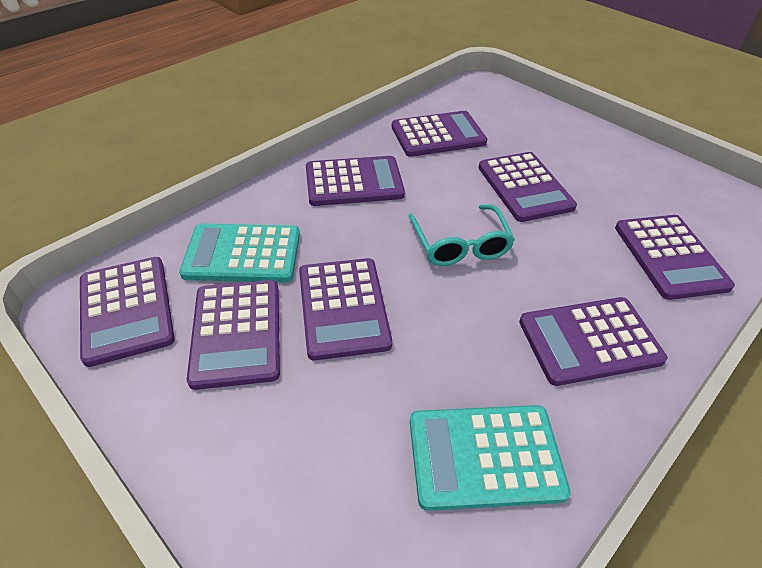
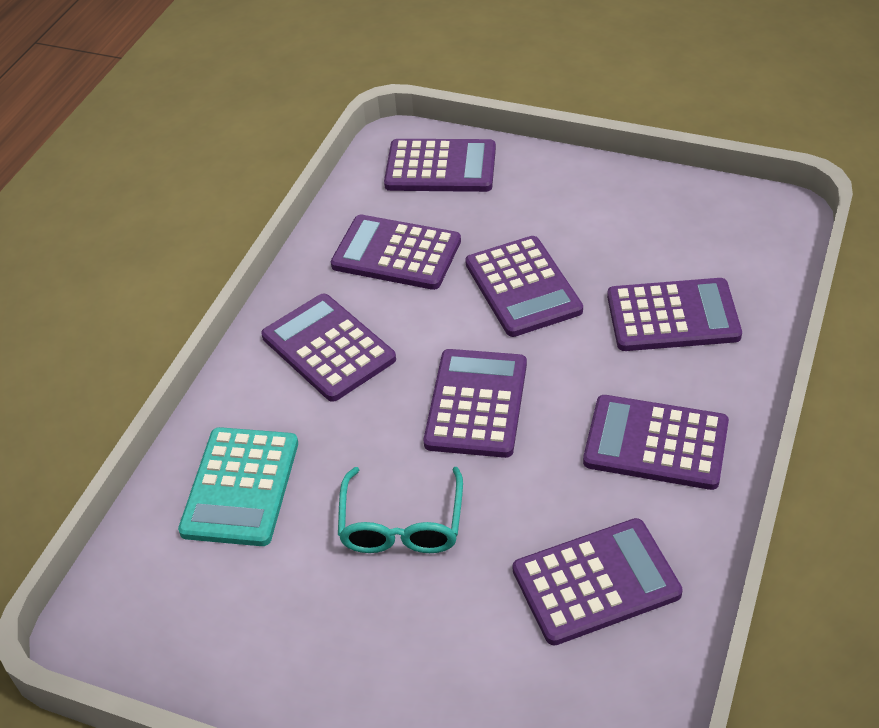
turquoise calculator: 2 -> 1

